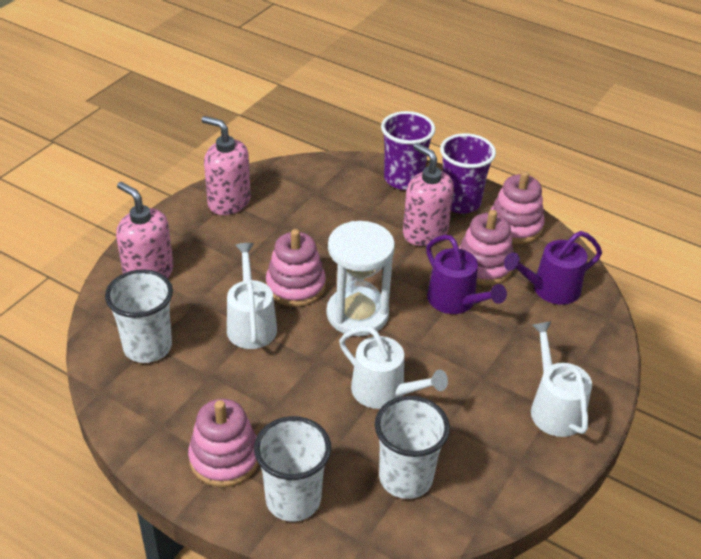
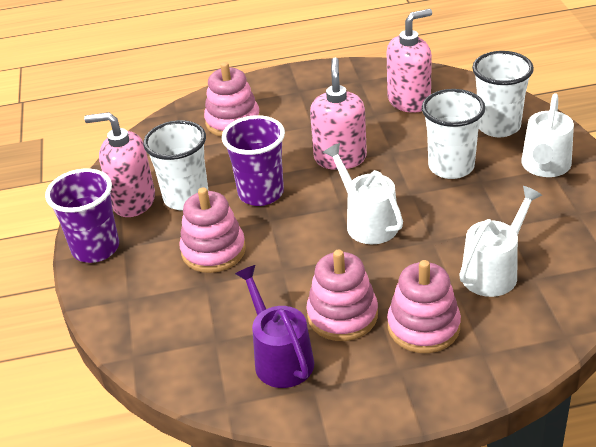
purple watering can: 2 -> 1
white hourglass: 1 -> 0

